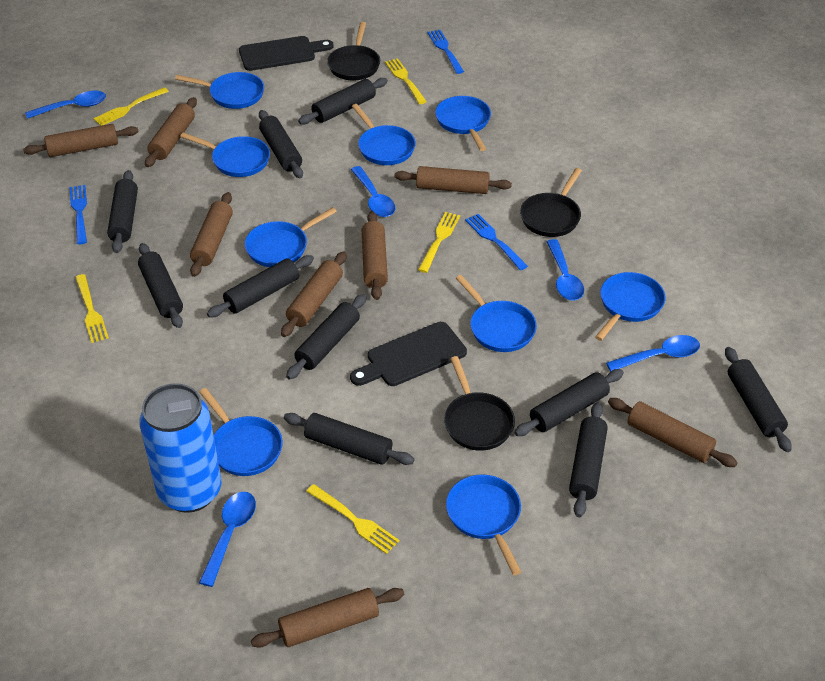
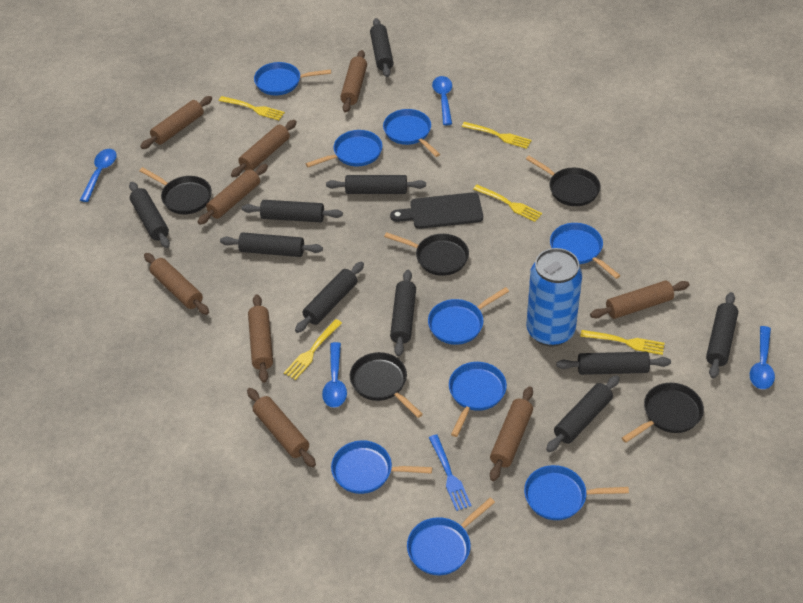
black cutting board: 2 -> 1
black pan: 3 -> 5
blue fork: 3 -> 1
blue spoon: 5 -> 4
brown rolling pin: 8 -> 9

